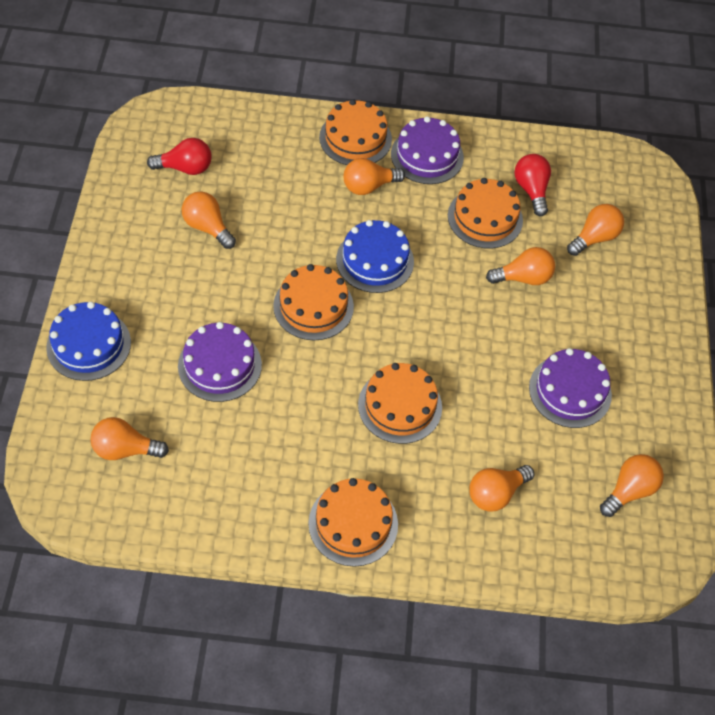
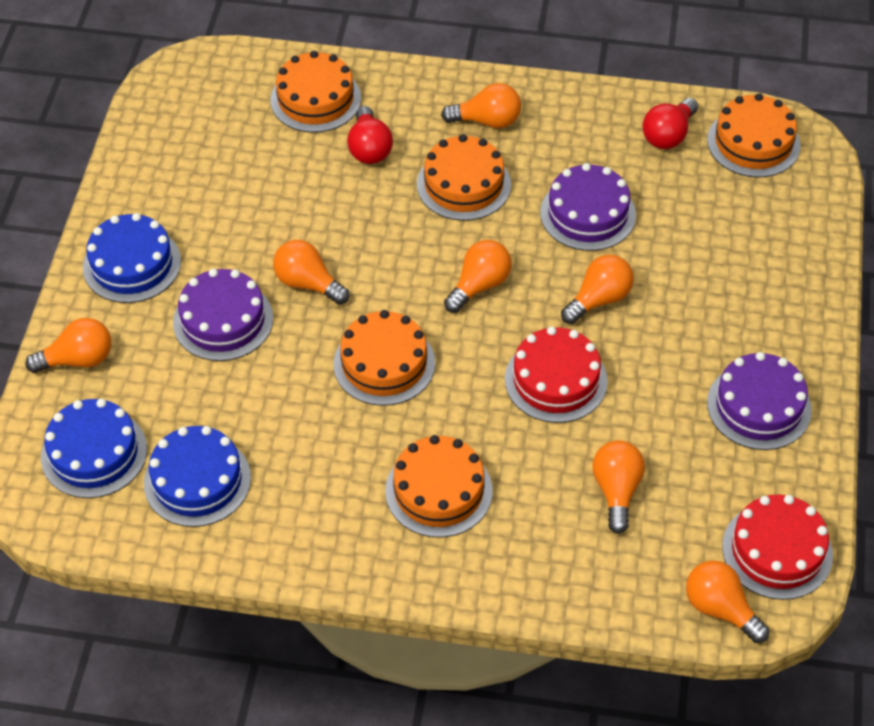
blue cake: 2 -> 3
red cake: 0 -> 2

